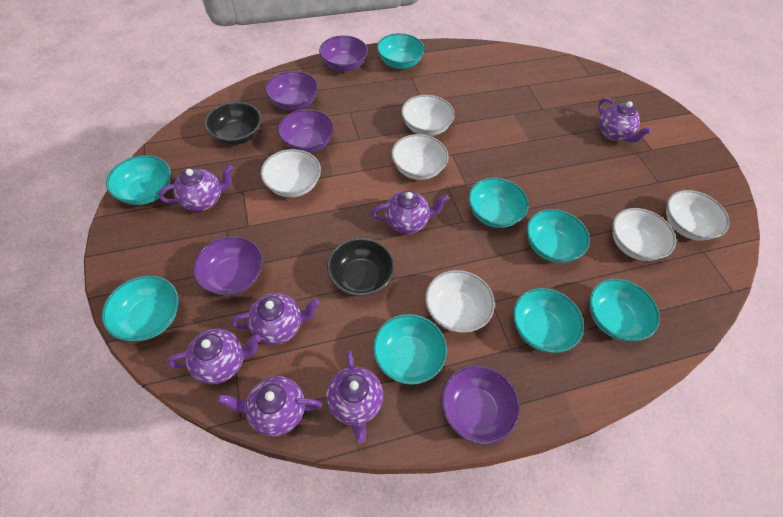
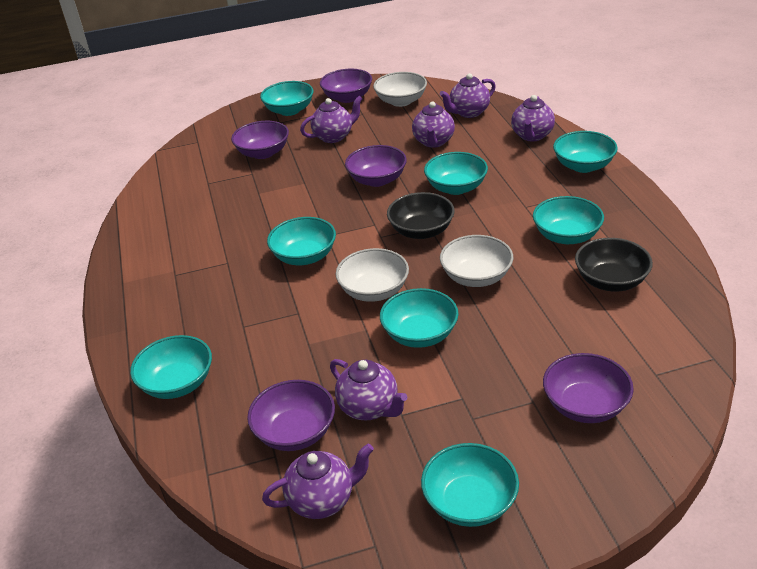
purple teapot: 7 -> 6
white bowl: 6 -> 3

